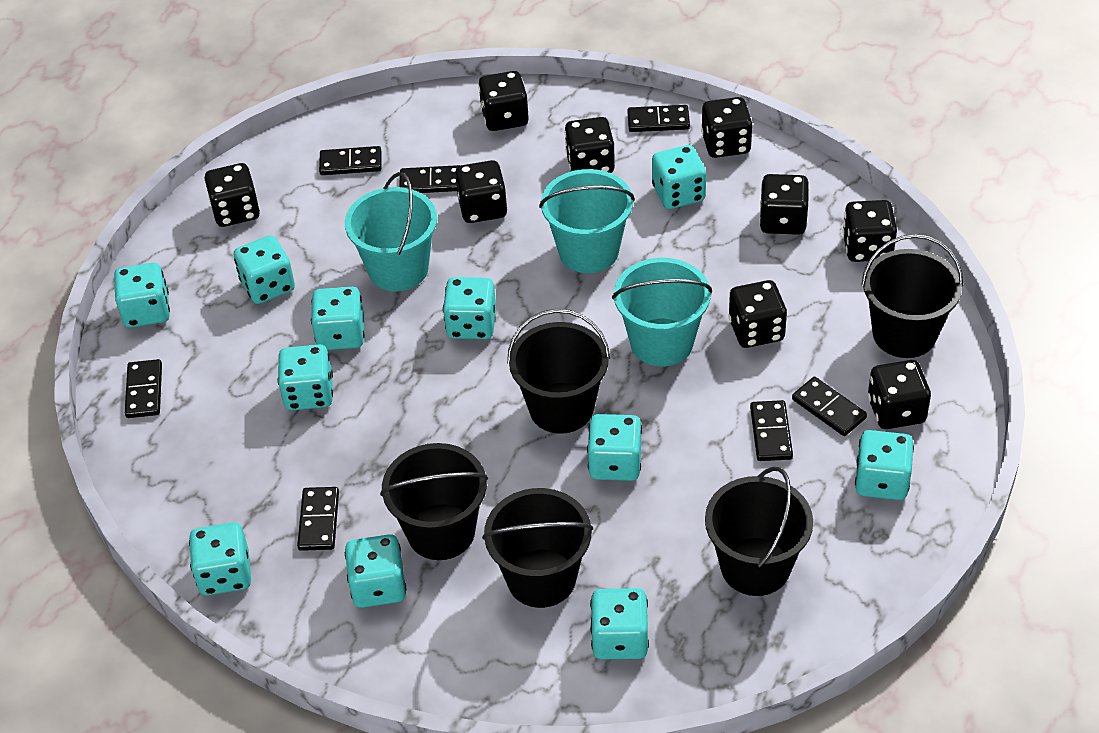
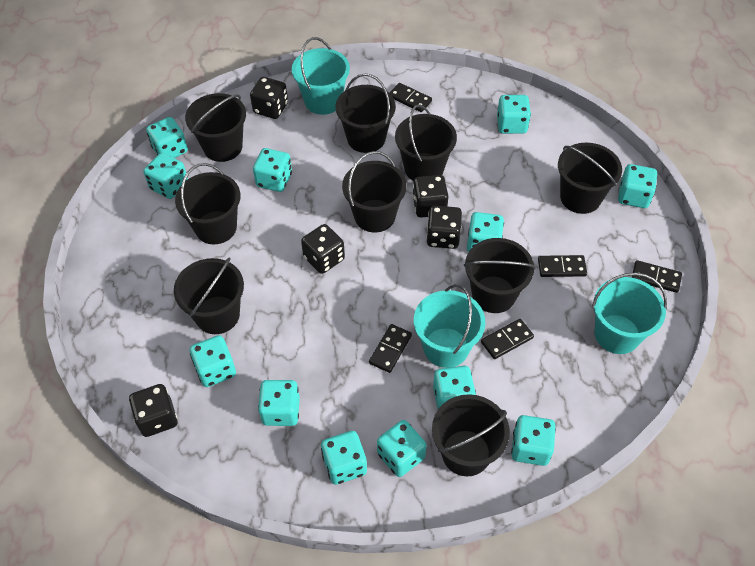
black bucket: 5 -> 9
black dice: 9 -> 5
black domino: 7 -> 5
turquoise dice: 11 -> 12

